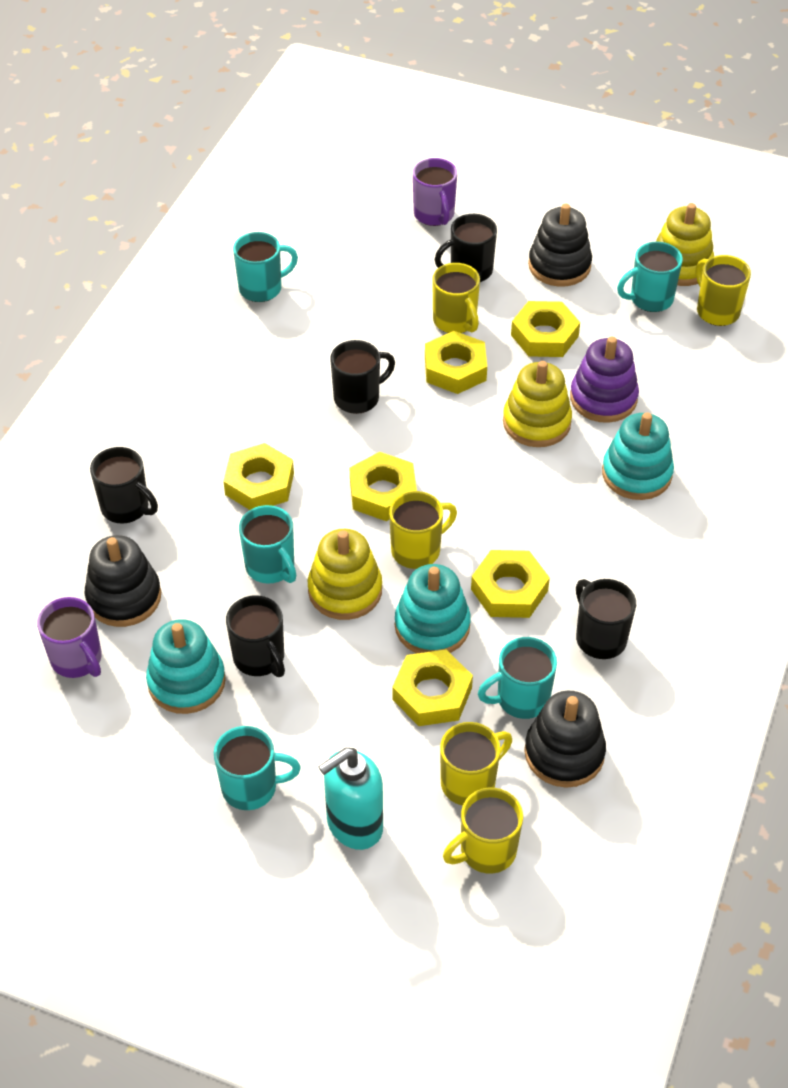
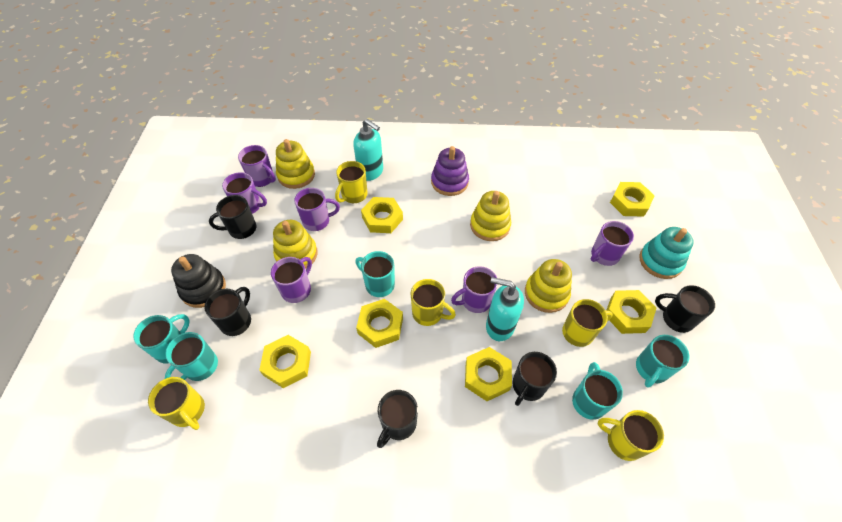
black stacking toy: 3 -> 1
purple mug: 2 -> 6
turquoise soap dispenser: 1 -> 2
turquoise stacking toy: 3 -> 1
yellow stacking toy: 3 -> 4

